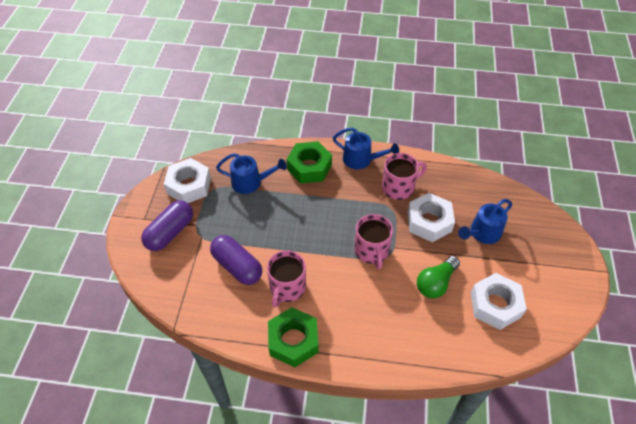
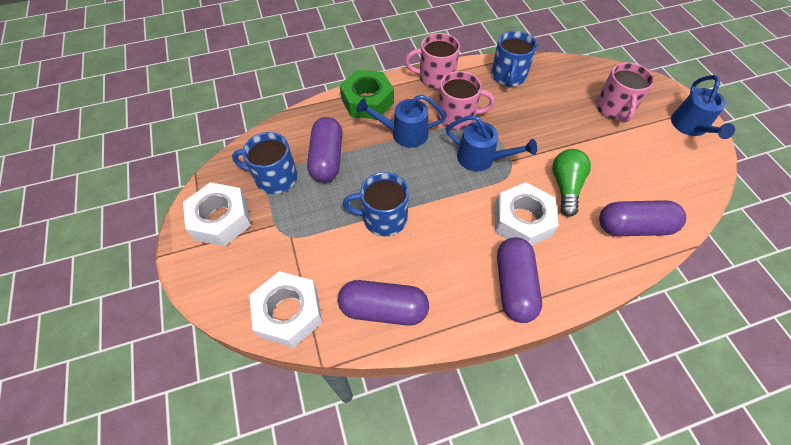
blue mug: 0 -> 3
green nut: 2 -> 1
purple capsule: 2 -> 4

